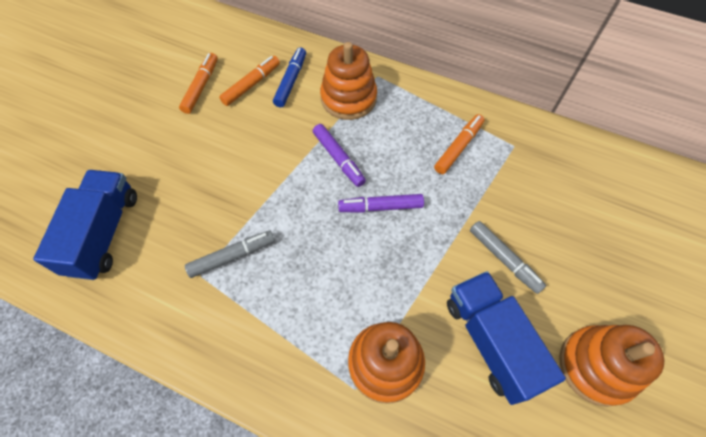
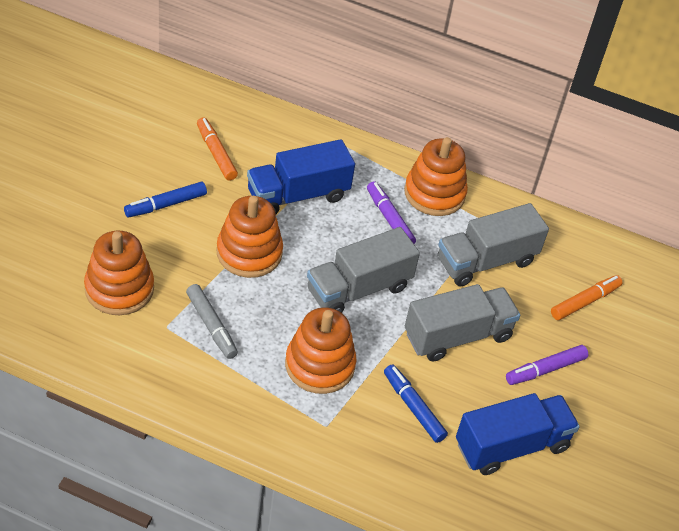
blue marker: 1 -> 2
grey marker: 2 -> 1
grey truck: 0 -> 3
orange marker: 3 -> 2
orange stacking toy: 3 -> 4

